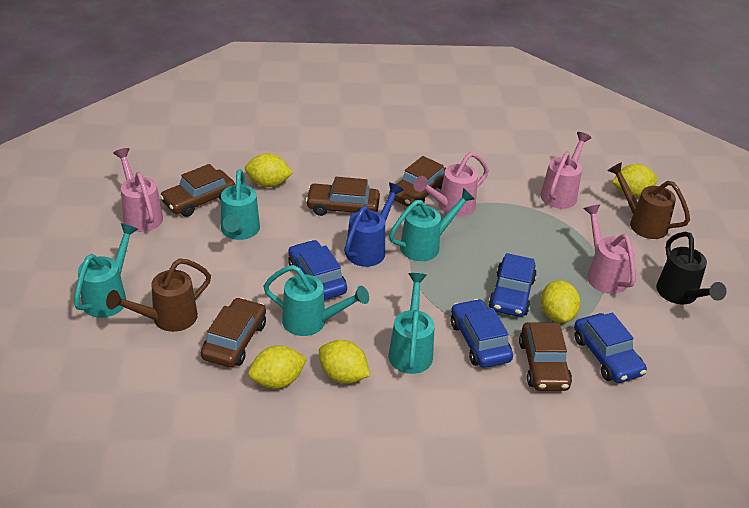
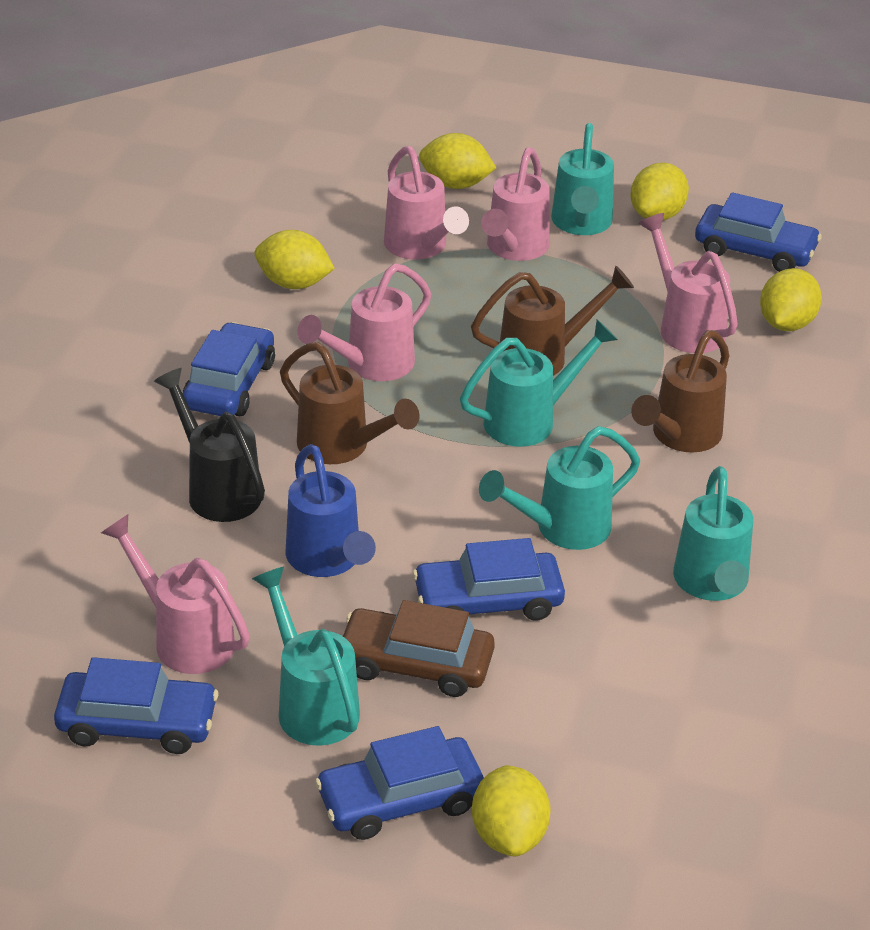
blue car: 4 -> 5
brown car: 5 -> 1
brown watering can: 2 -> 3
pink watering can: 4 -> 5

